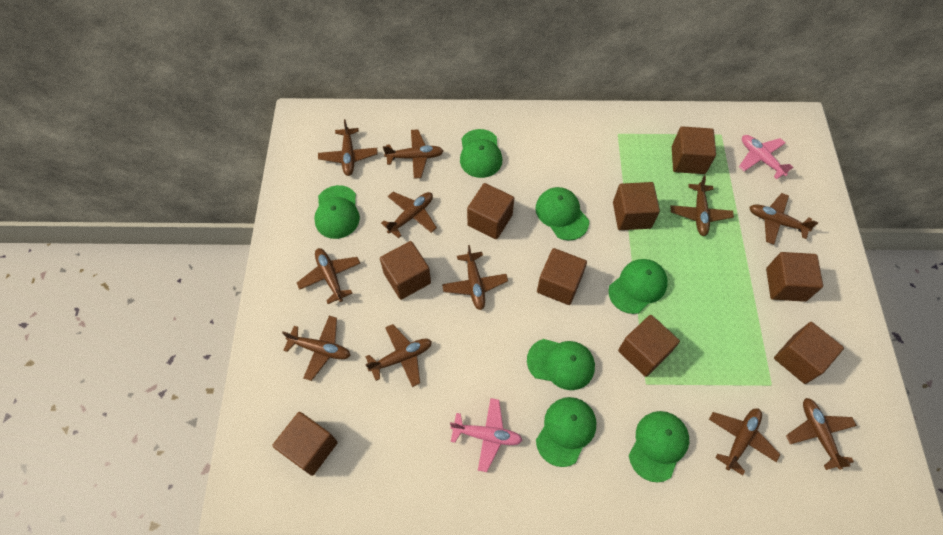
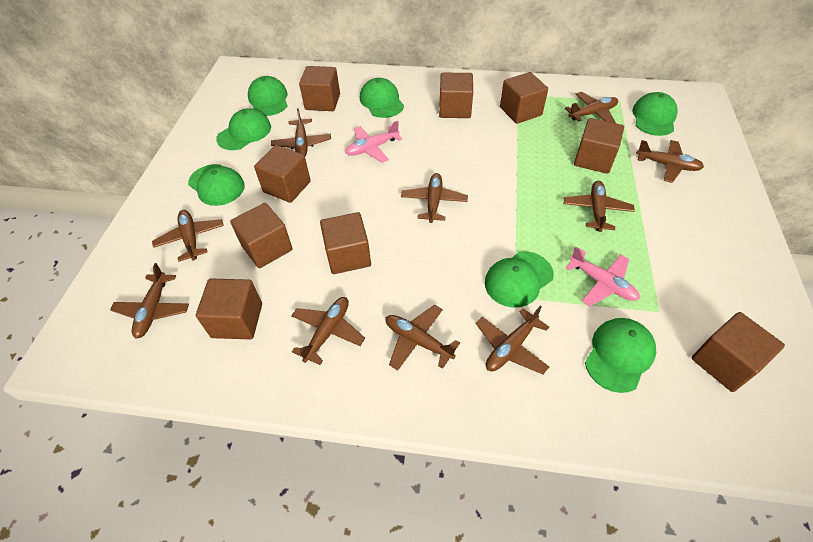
brown plane: 11 -> 10

